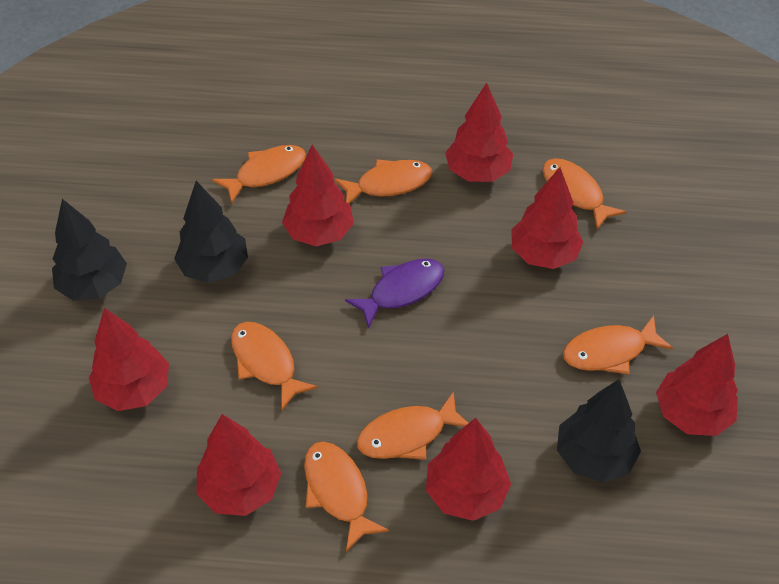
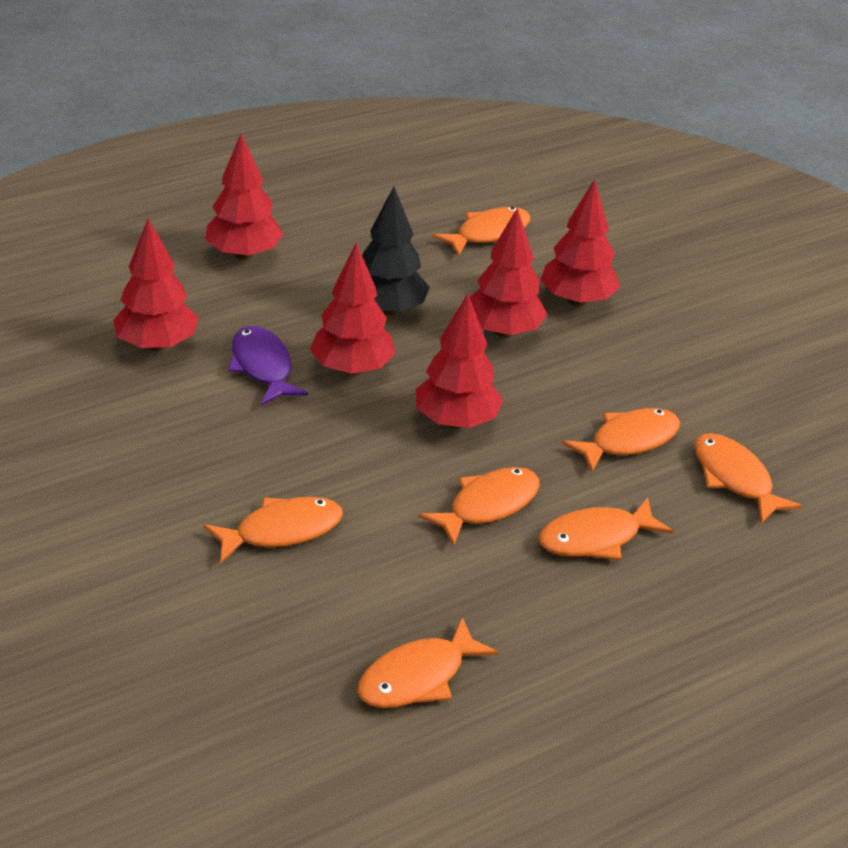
black tree: 3 -> 1
red tree: 7 -> 6

